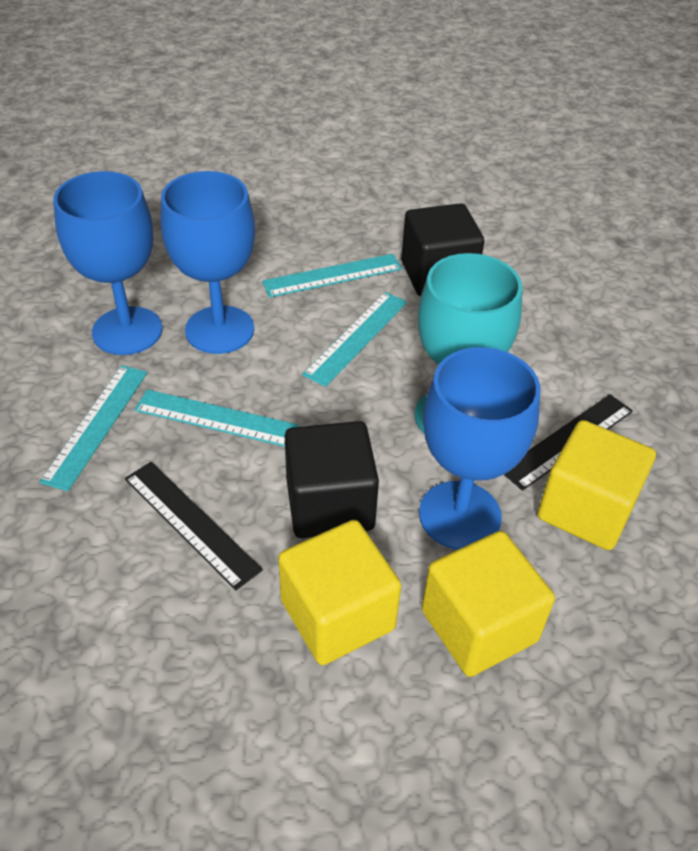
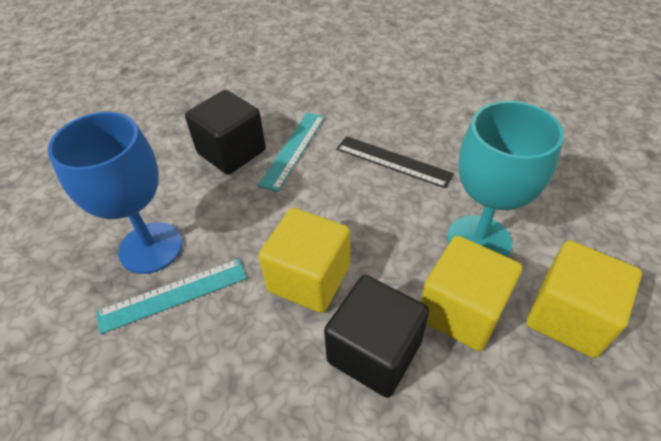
black ruler: 2 -> 1
blue goblet: 3 -> 1
turquoise ruler: 4 -> 2

